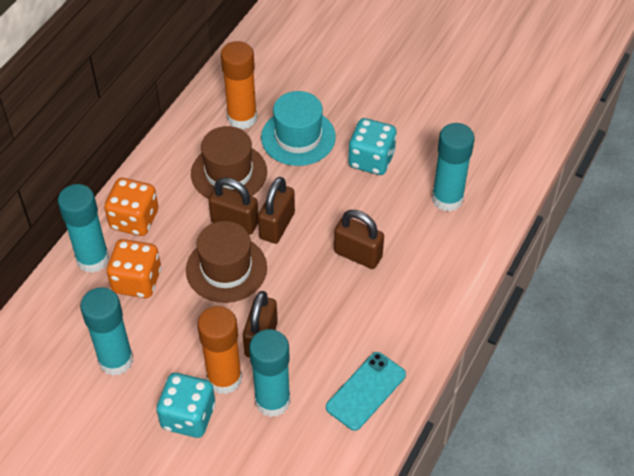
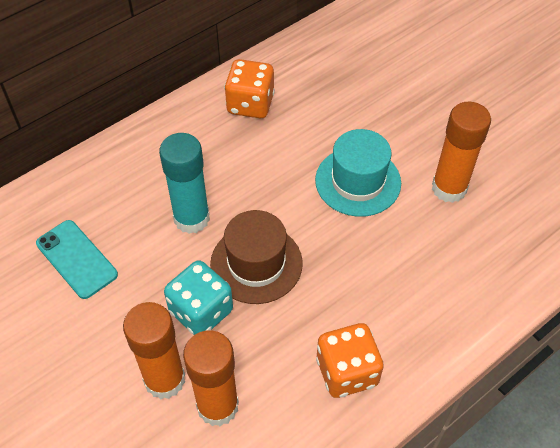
brown hat: 2 -> 1
brown padlock: 4 -> 0
orange glue stick: 2 -> 3
turquoise dice: 2 -> 1
turquoise glue stick: 4 -> 1

